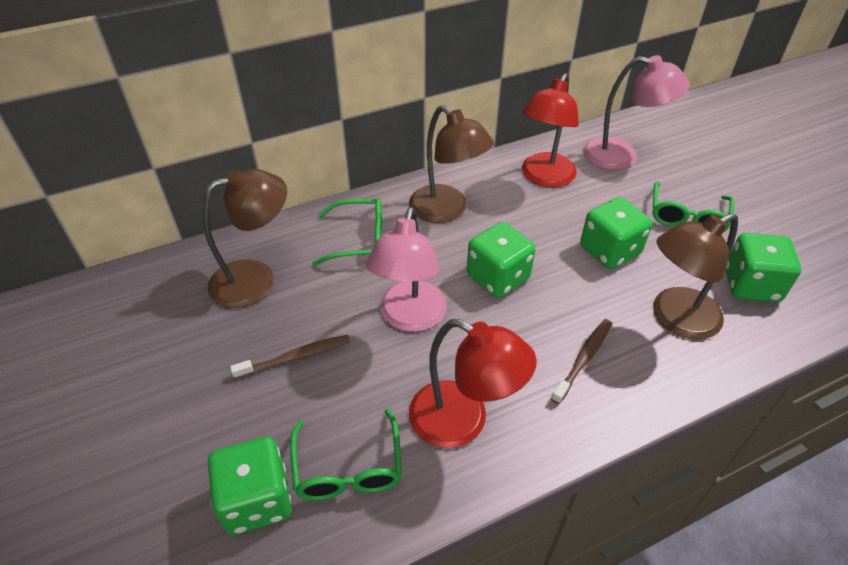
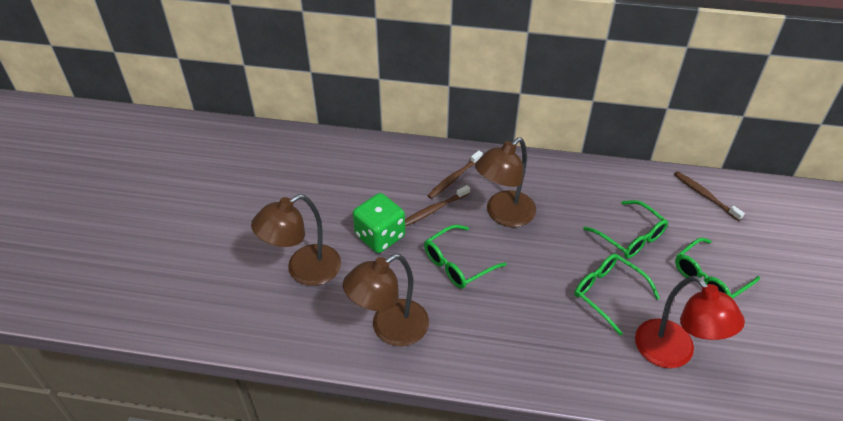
brown toothbrush: 2 -> 3
green dice: 4 -> 1
green glasses: 3 -> 4
pink lamp: 2 -> 0
red lamp: 2 -> 1

